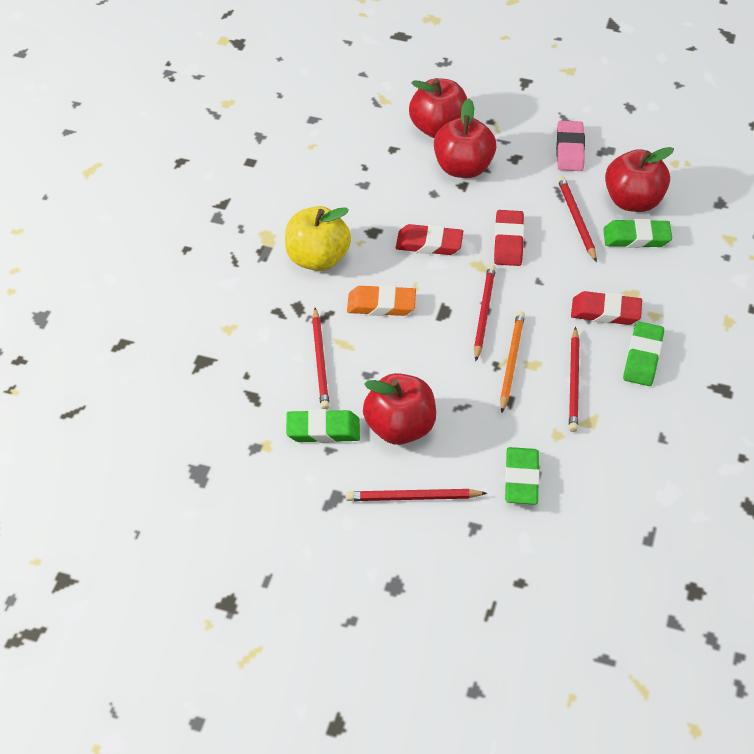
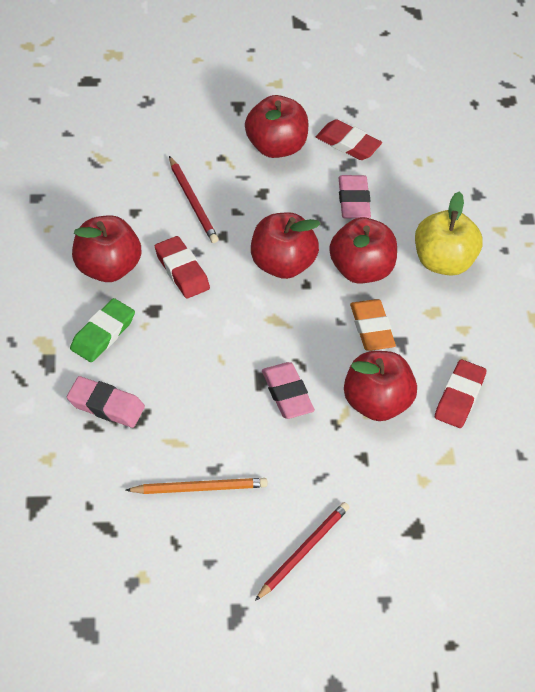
green eraser: 4 -> 1
pink eraser: 1 -> 3
red apple: 4 -> 5
red pencil: 5 -> 2

